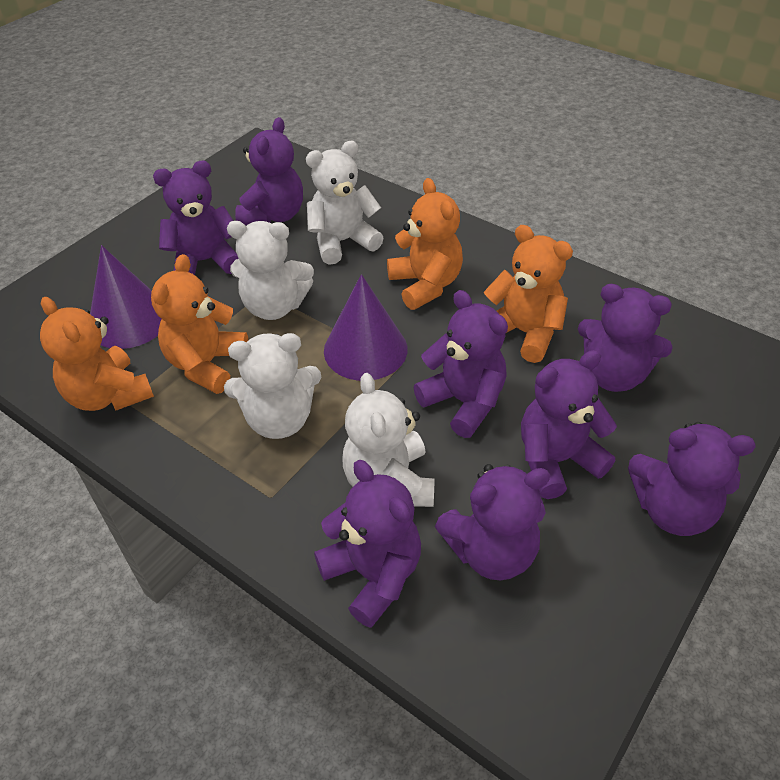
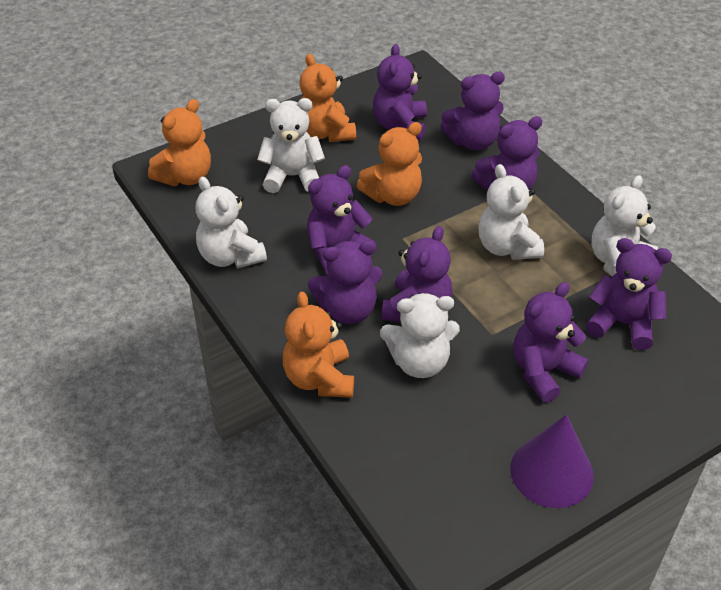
purple cone: 2 -> 1
white teddy bear: 4 -> 5

